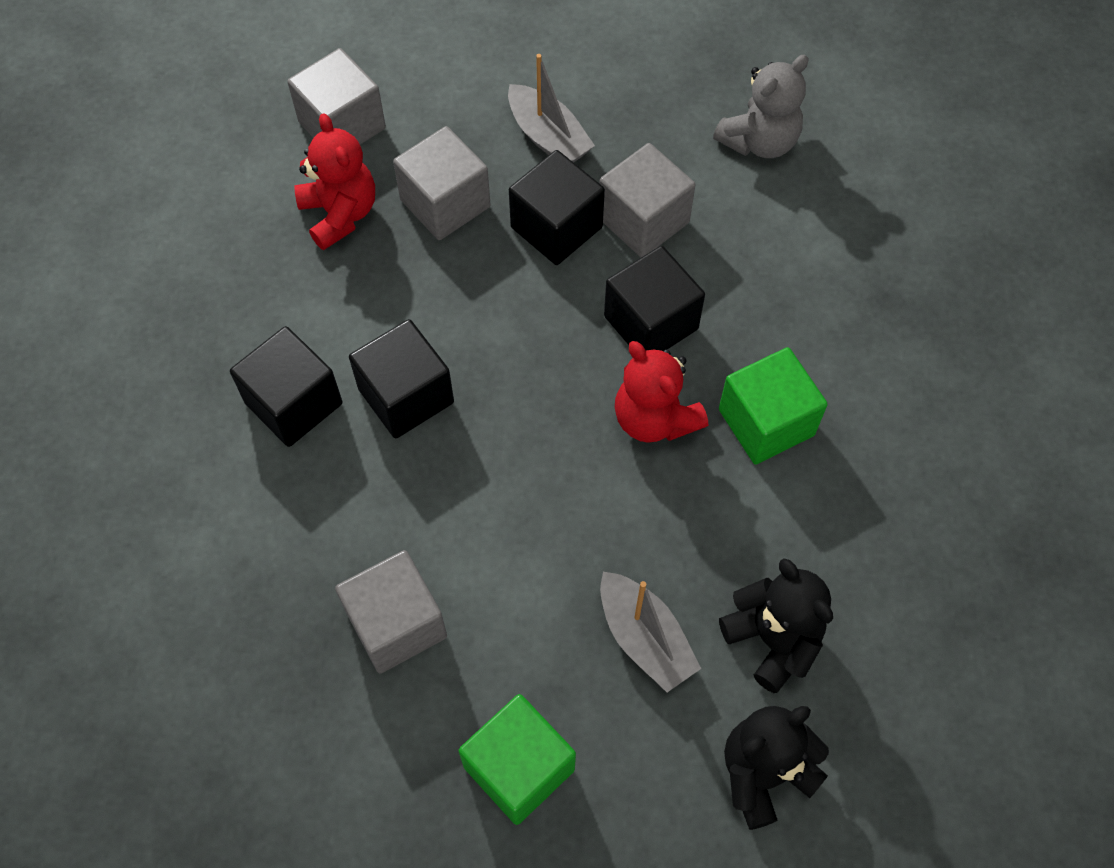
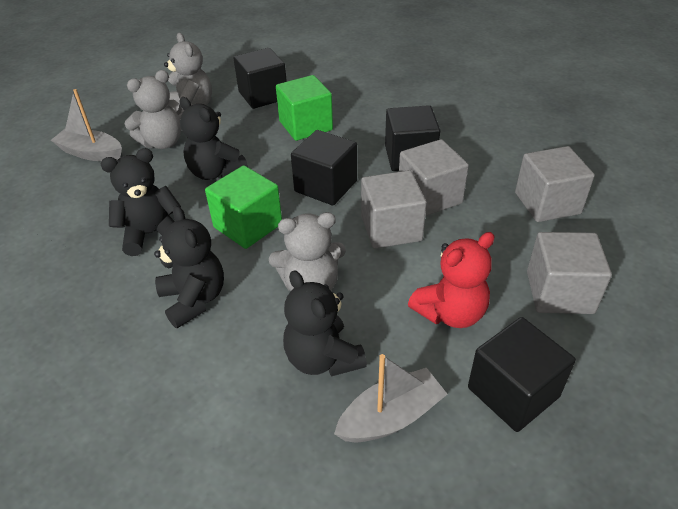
black teddy bear: 2 -> 4
grey teddy bear: 1 -> 3
red teddy bear: 2 -> 1

